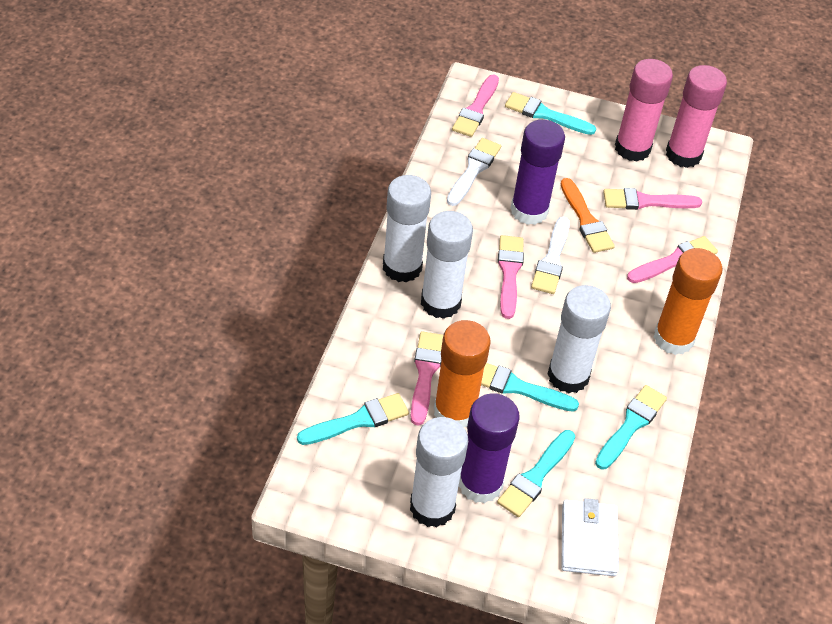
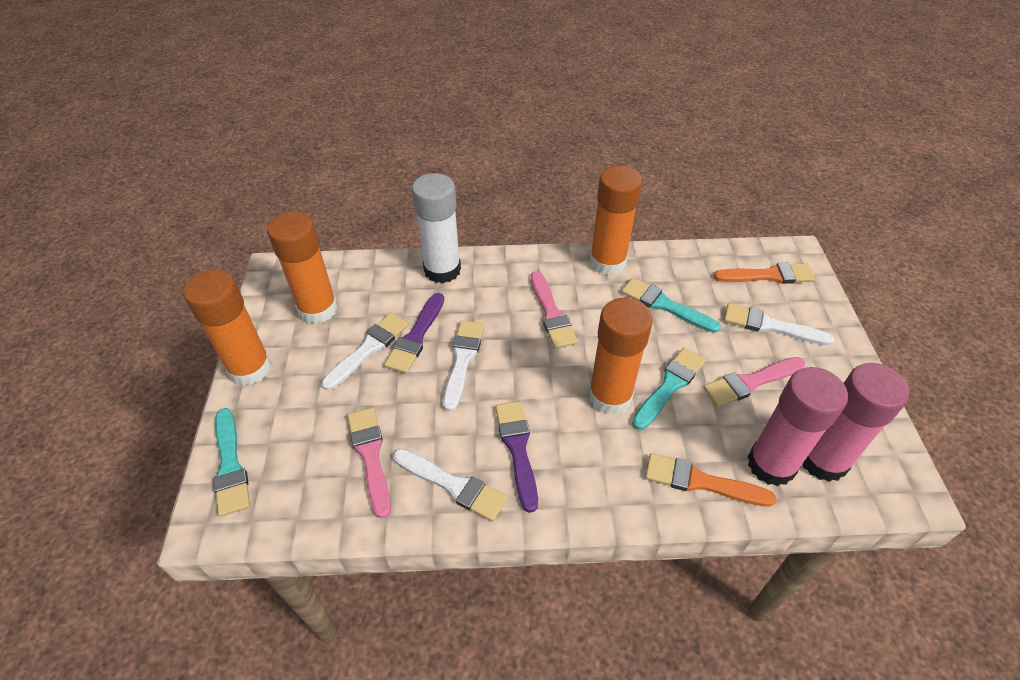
orange brush: 1 -> 2
orange glue stick: 2 -> 4
pink brush: 5 -> 3
purple brush: 0 -> 2
purple glue stick: 2 -> 0
turquoise brush: 5 -> 3
white brush: 2 -> 4
white glue stick: 4 -> 1
white wallet: 1 -> 0

